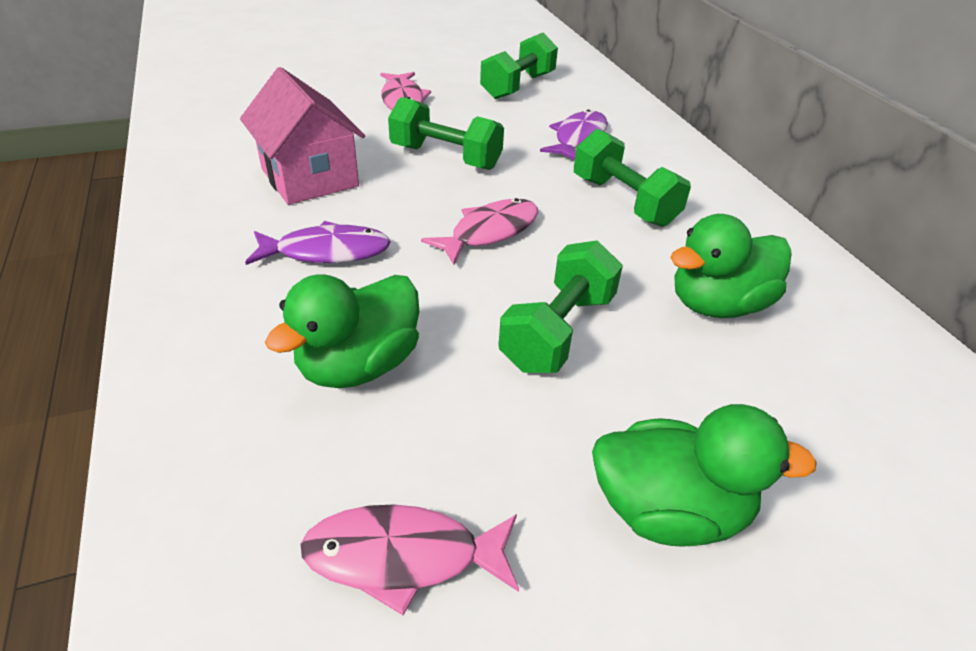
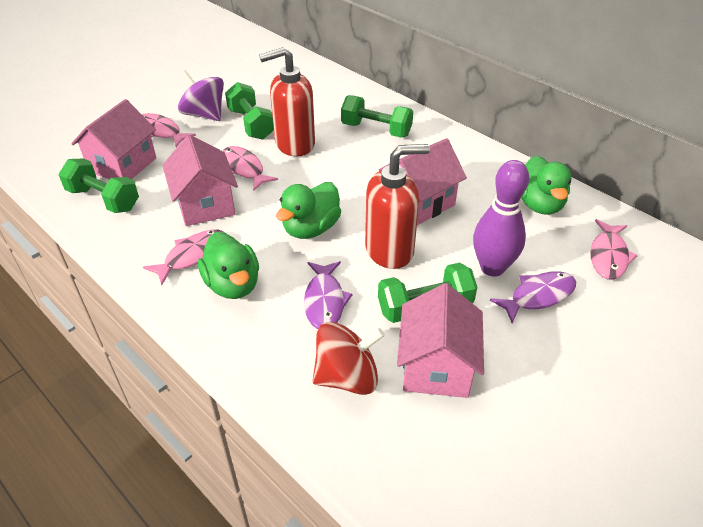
pink fish: 3 -> 4
pink house: 1 -> 4
purple bowling pin: 0 -> 1
purple spinning top: 0 -> 1
red soap dispenser: 0 -> 2
red spinning top: 0 -> 1

